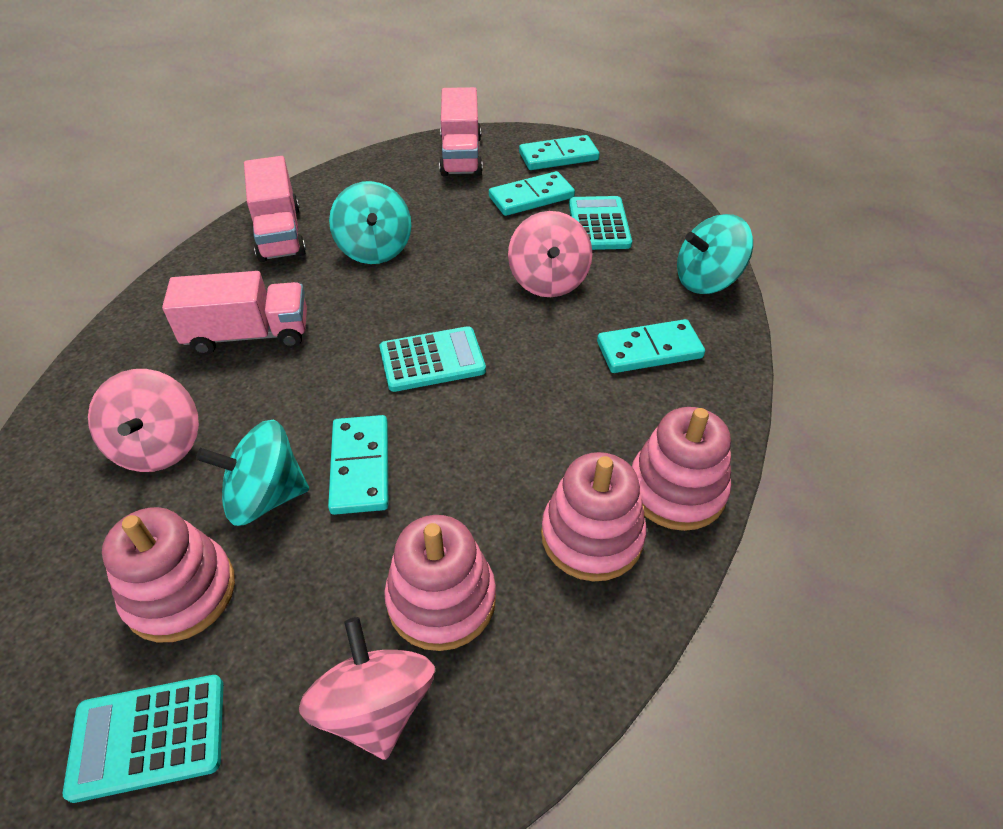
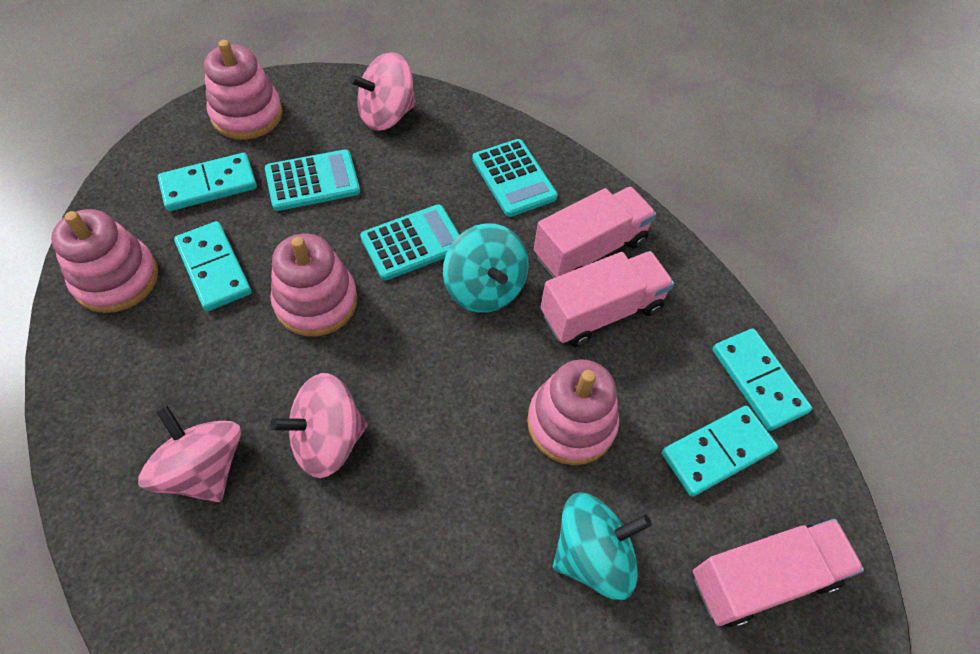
turquoise spinning top: 3 -> 2

